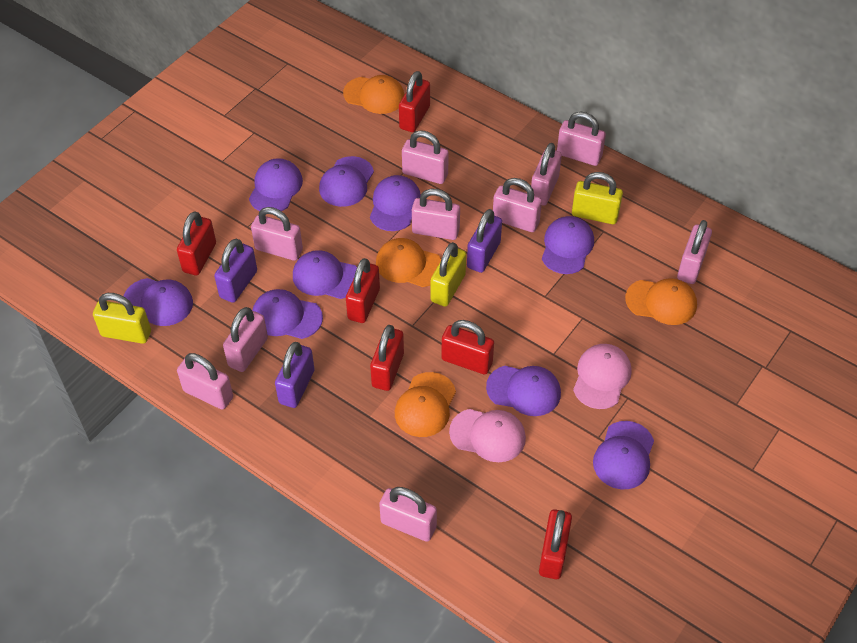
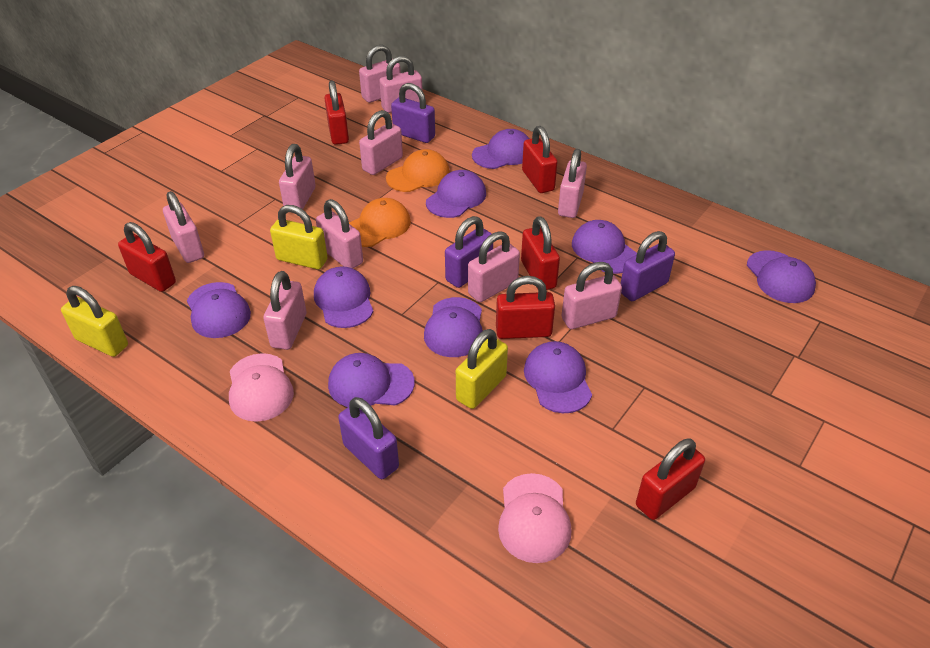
orange cap: 4 -> 2
purple padlock: 3 -> 4

